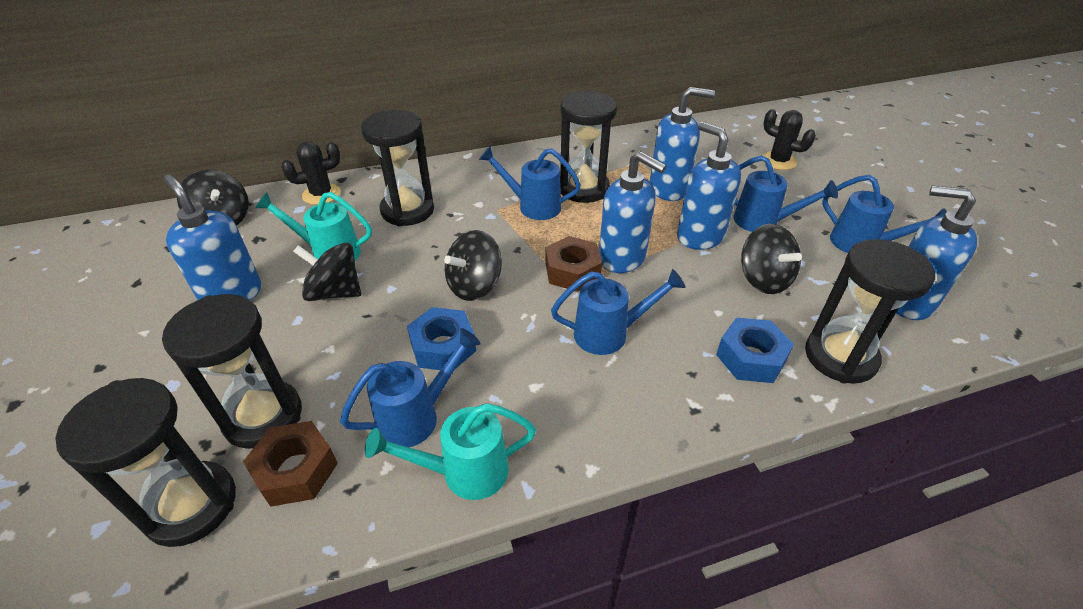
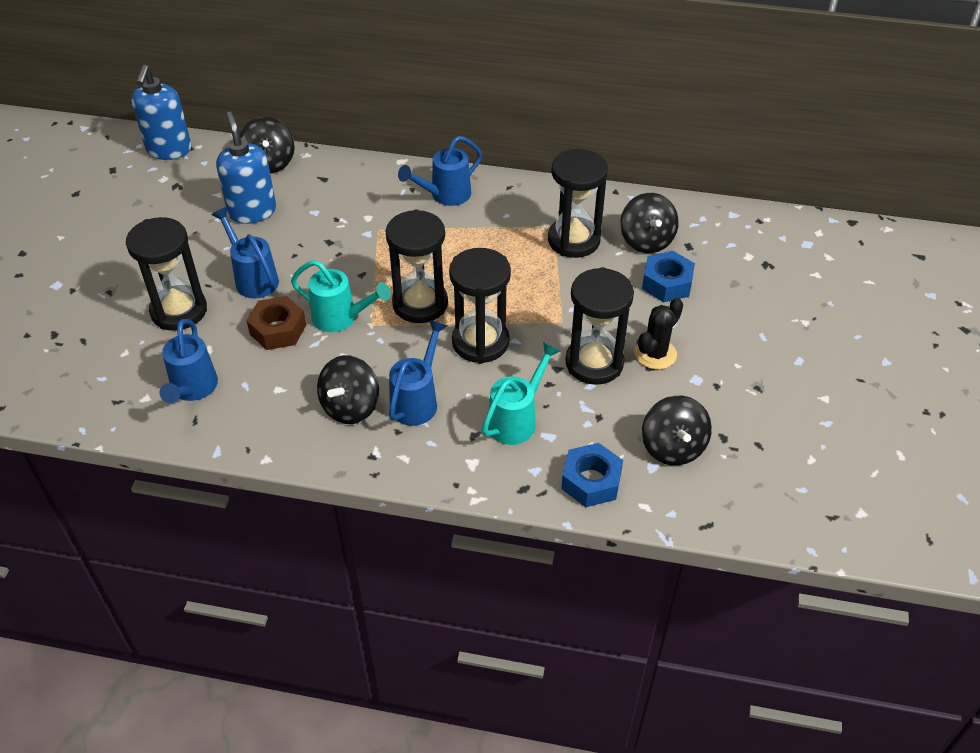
black cactus: 2 -> 1
blue soap dispenser: 5 -> 2
blue watering can: 5 -> 4
brown nut: 2 -> 1

